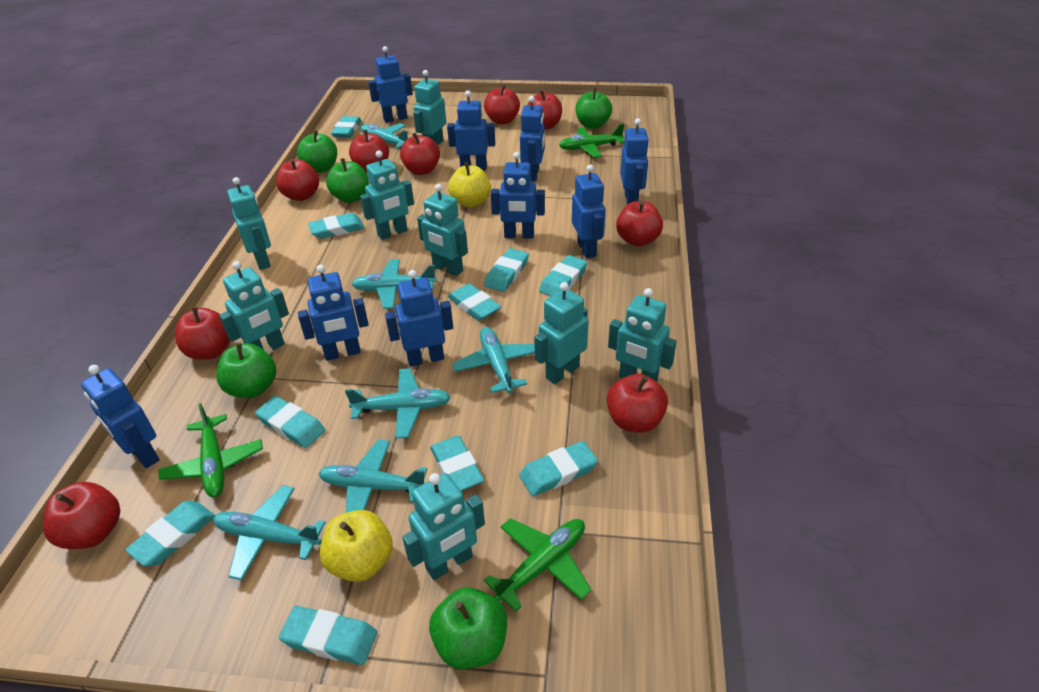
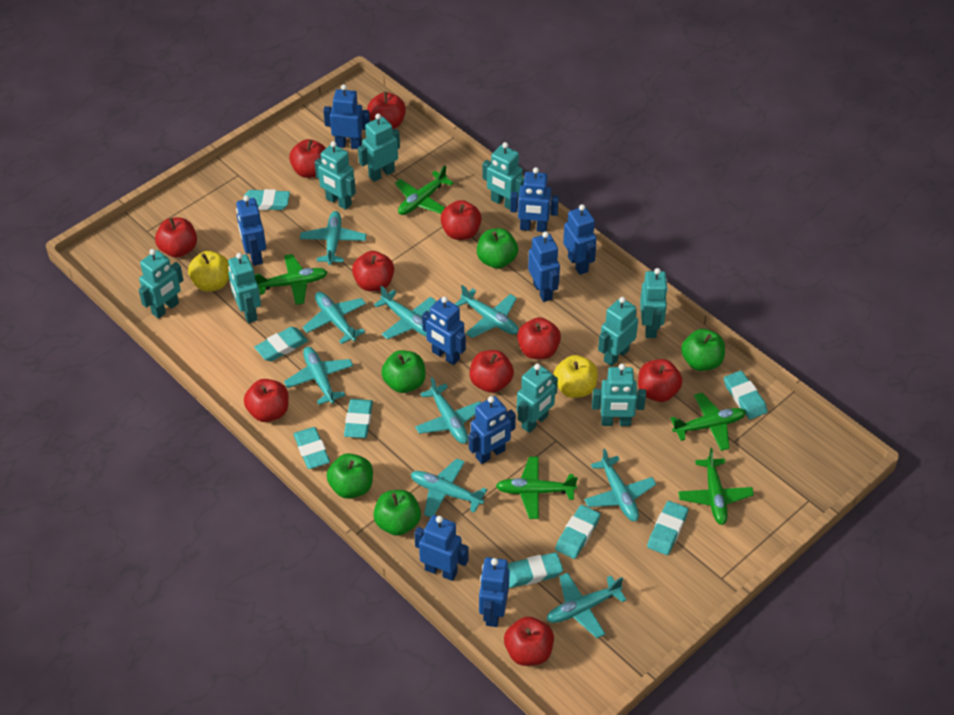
green plane: 3 -> 5
red apple: 9 -> 10
turquoise eraser: 10 -> 8
turquoise plane: 6 -> 9
turquoise robot: 8 -> 9

